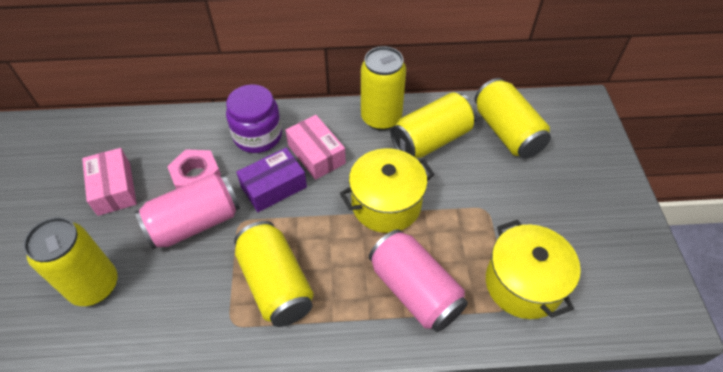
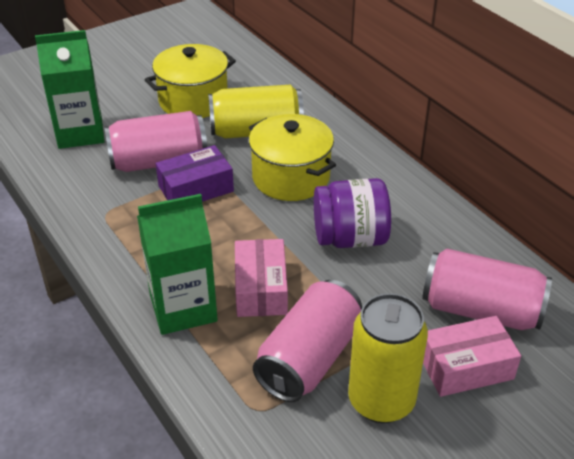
green carton: 0 -> 2
pink can: 2 -> 3
pink nut: 1 -> 0
yellow can: 5 -> 2

